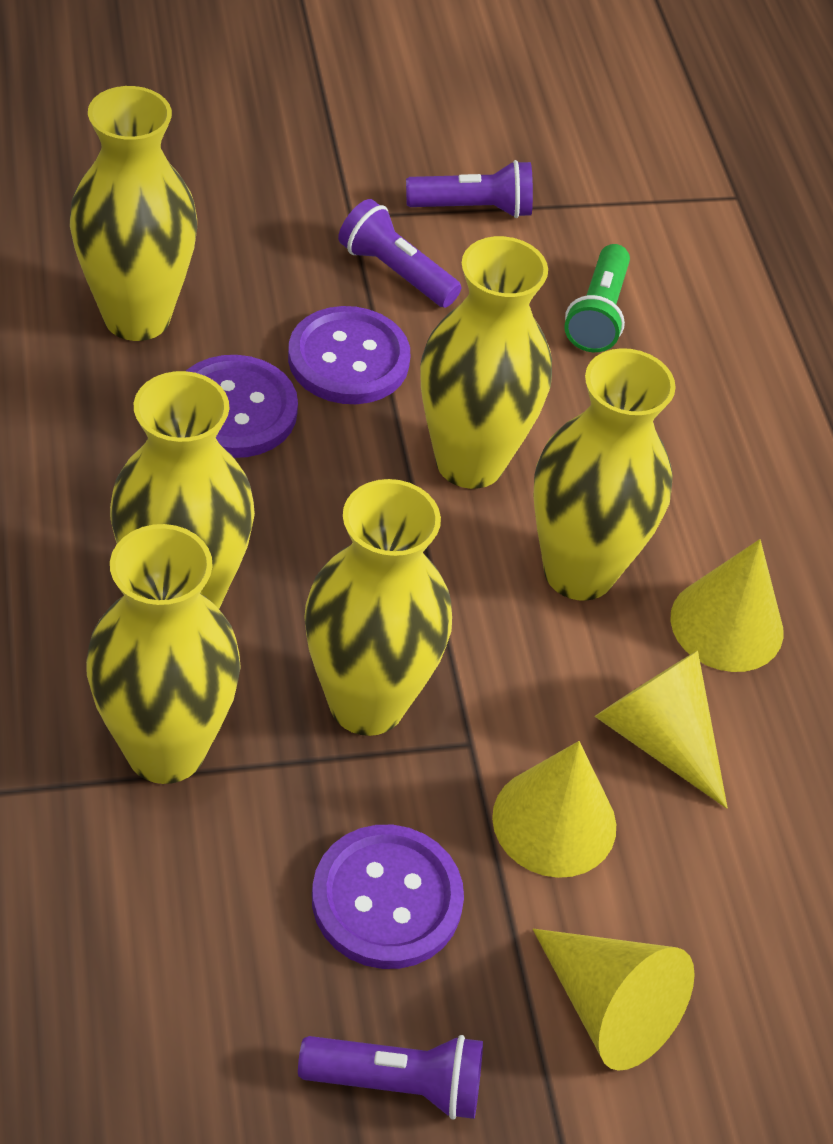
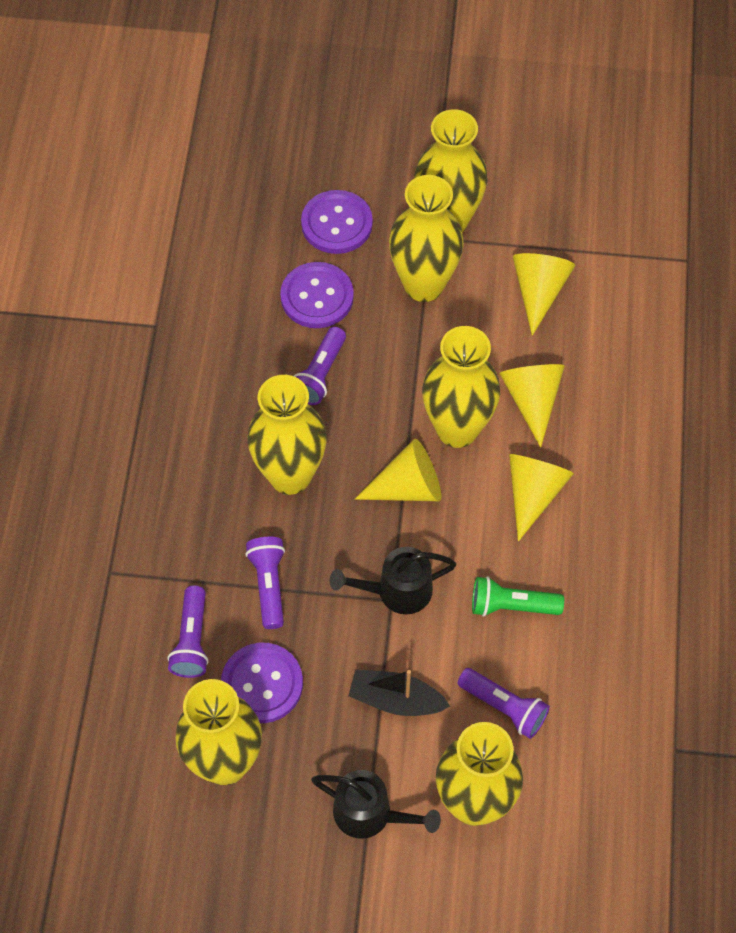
black boat: 0 -> 1
black watering can: 0 -> 2
purple flashlight: 3 -> 4

